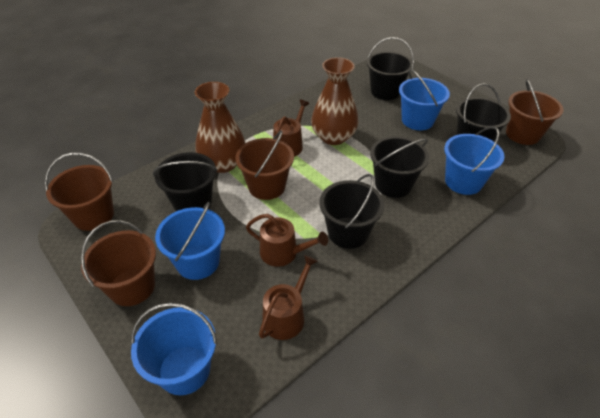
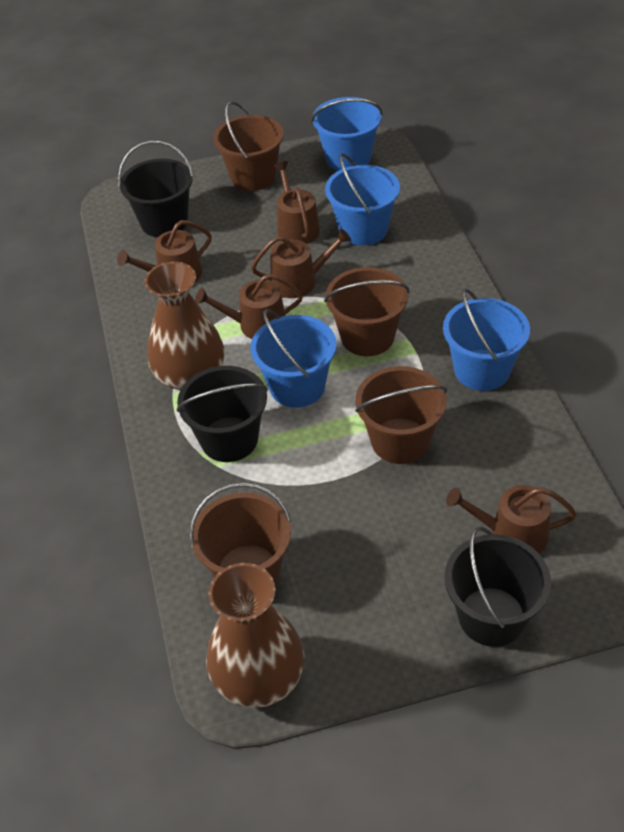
black bucket: 5 -> 3
brown watering can: 3 -> 5

